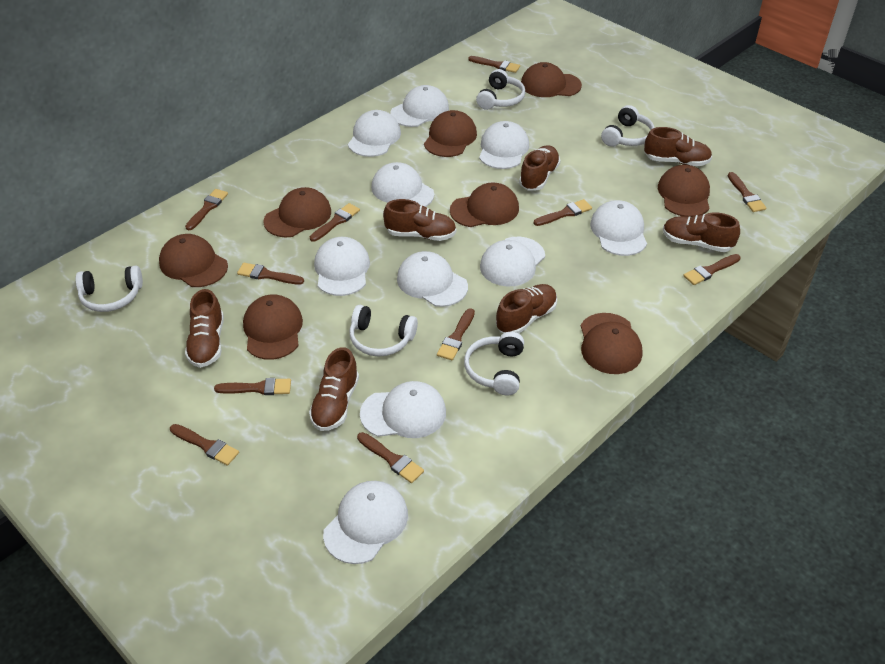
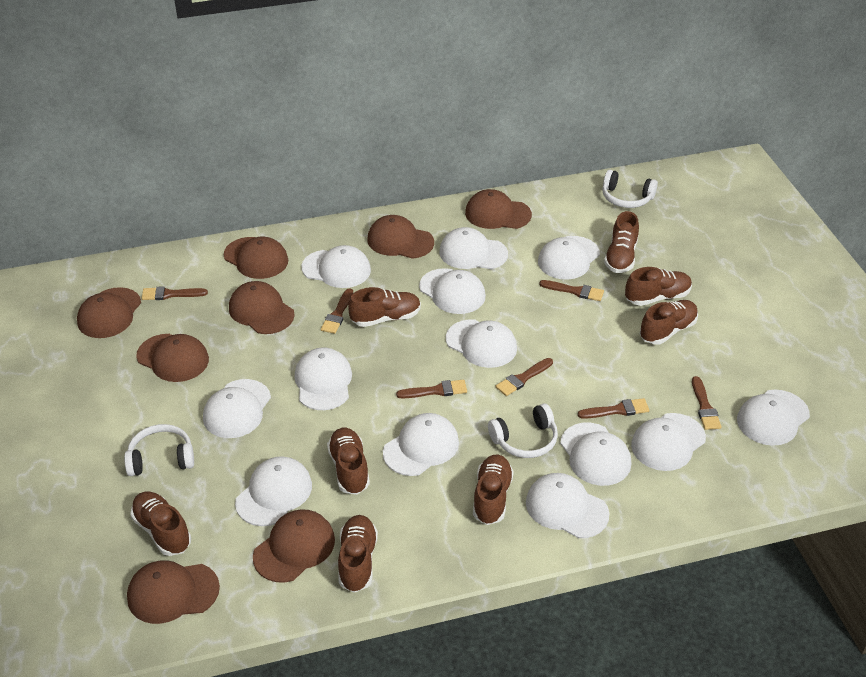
brown brush: 11 -> 7
brown shoe: 7 -> 8
white cap: 10 -> 13
white headphones: 5 -> 3

